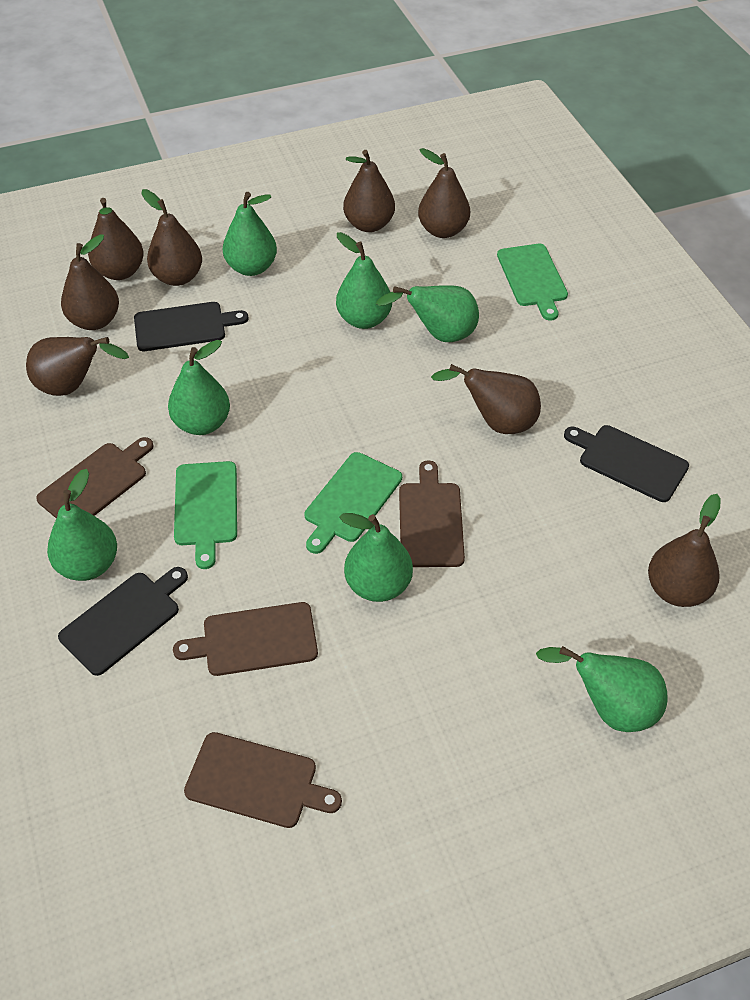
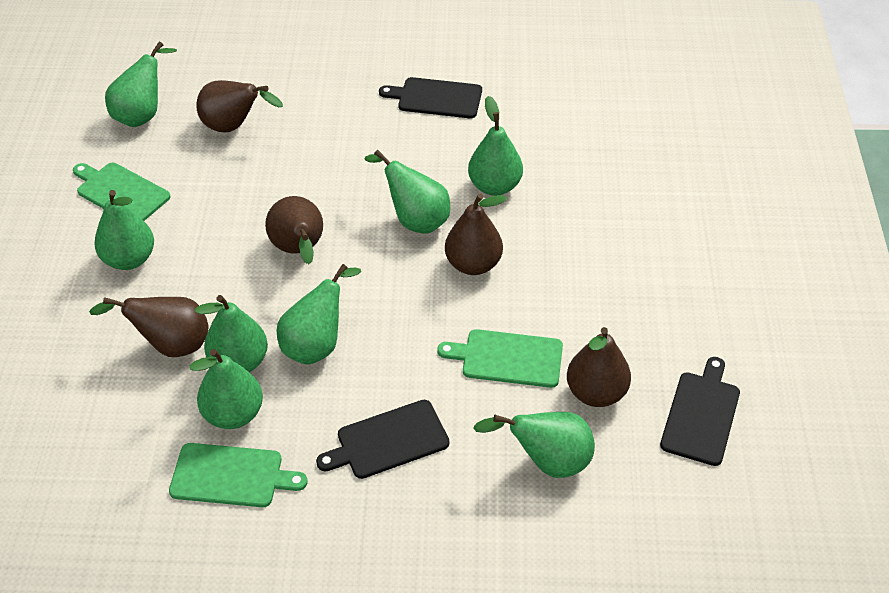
brown cutting board: 4 -> 0
brown pear: 8 -> 5
green pear: 7 -> 8

